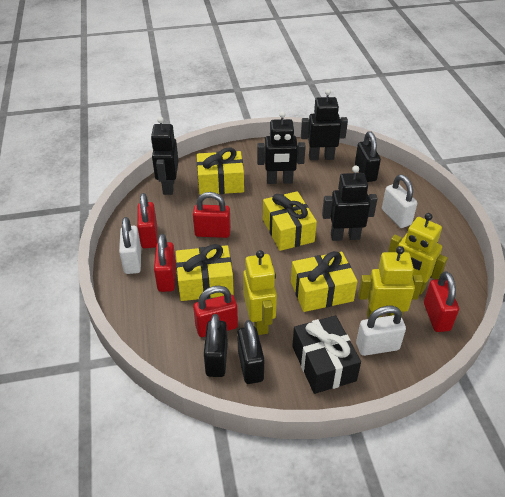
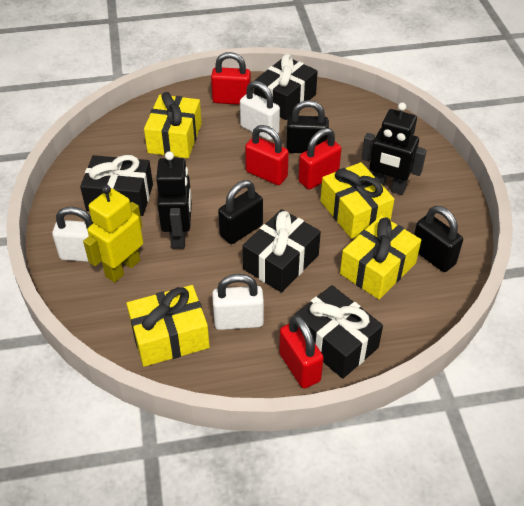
black gift: 1 -> 4
black robot: 4 -> 2
red padlock: 5 -> 4
yellow robot: 3 -> 1

